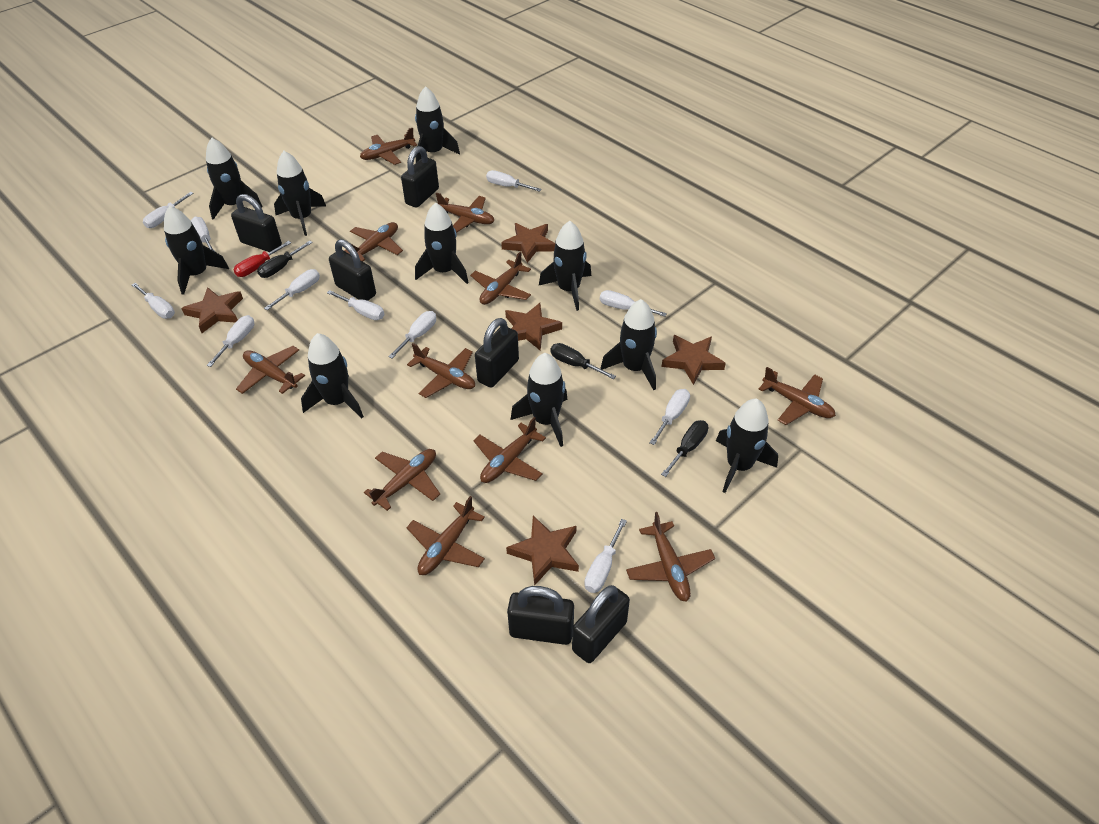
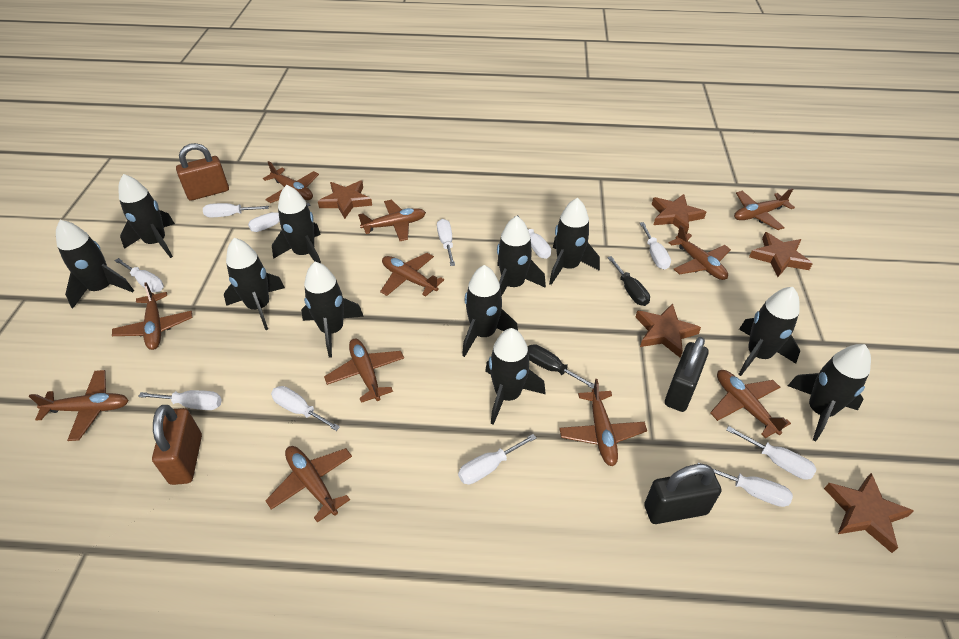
black padlock: 6 -> 2
black rocket: 10 -> 11
black screwdriver: 3 -> 2
brown padlock: 0 -> 2
red screwdriver: 1 -> 0

